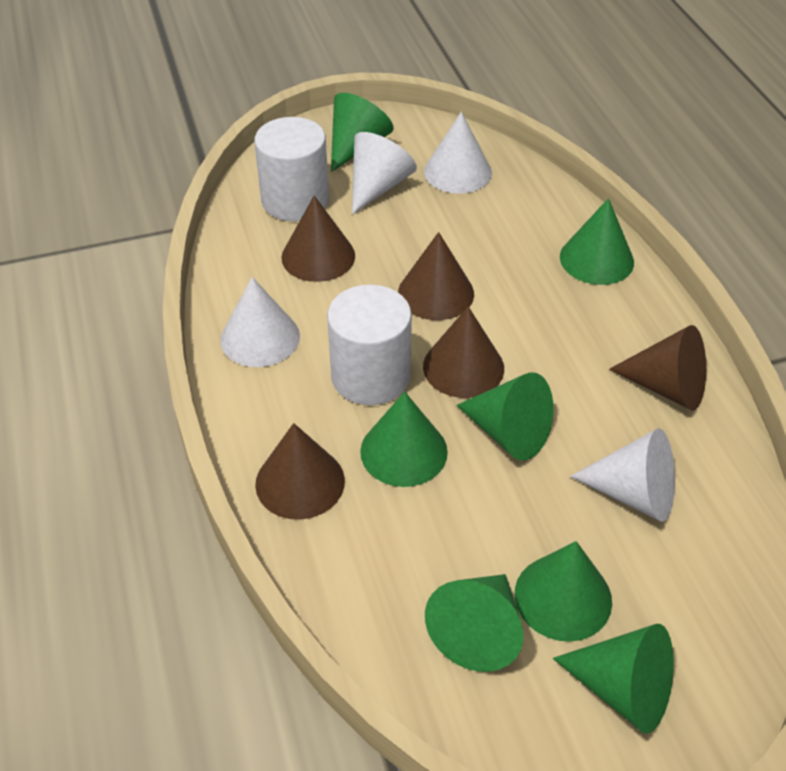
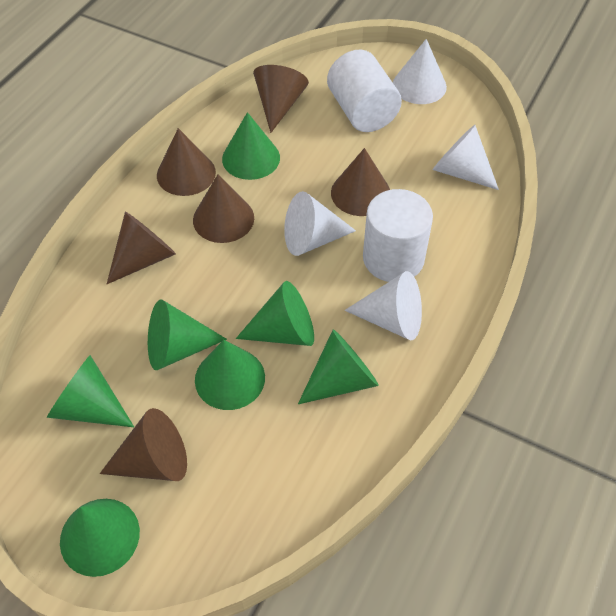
brown cone: 5 -> 6

